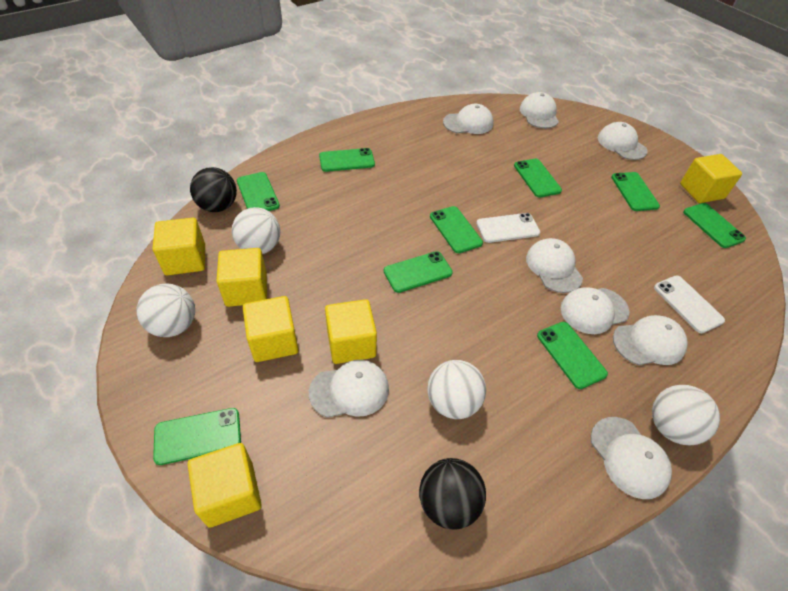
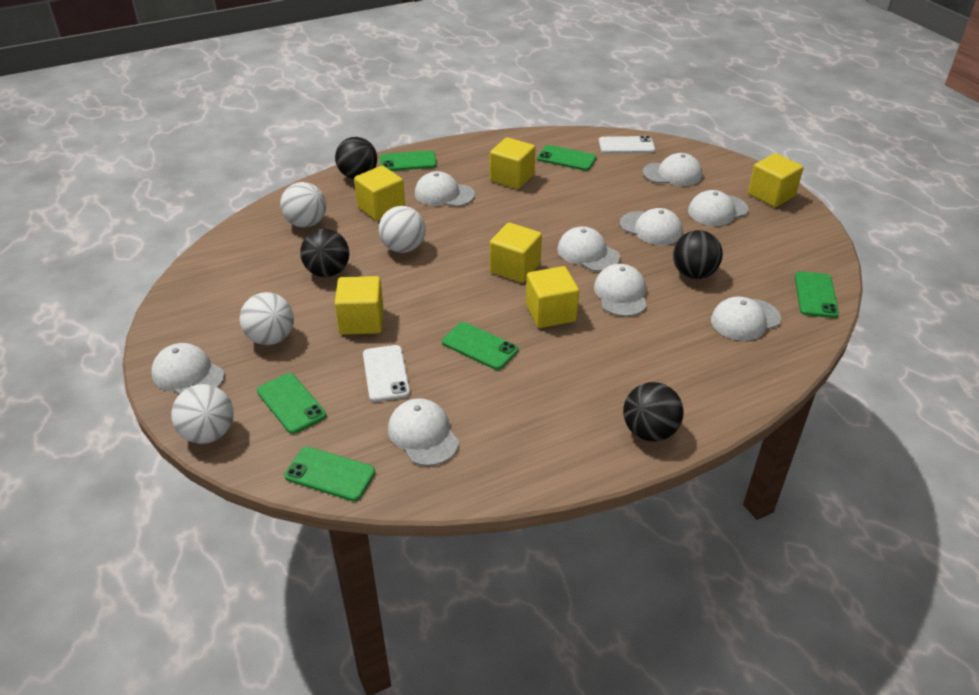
black ball: 2 -> 4
green phone: 9 -> 6
white cap: 8 -> 9

